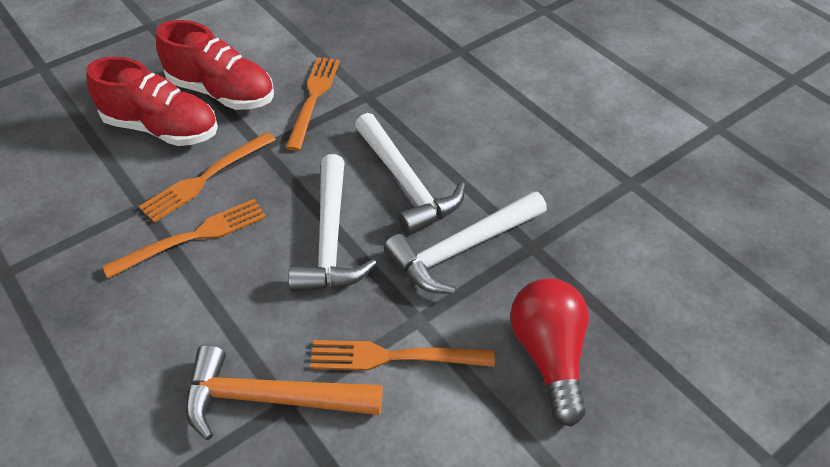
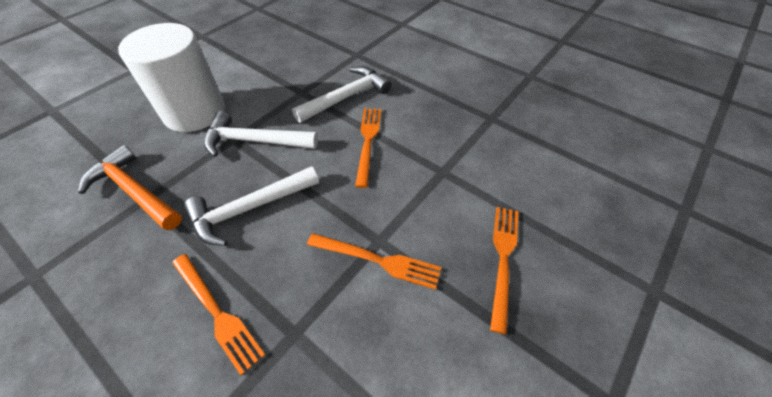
red light bulb: 1 -> 0
red shoe: 2 -> 0
white cylinder: 0 -> 1

